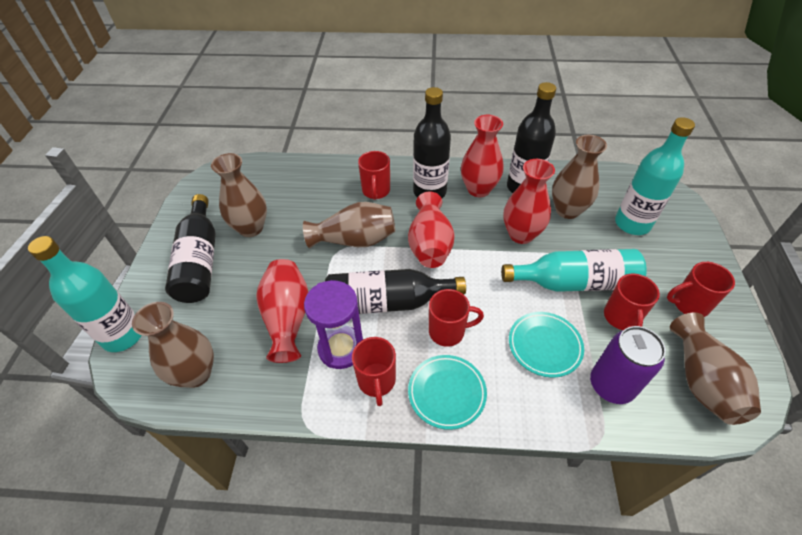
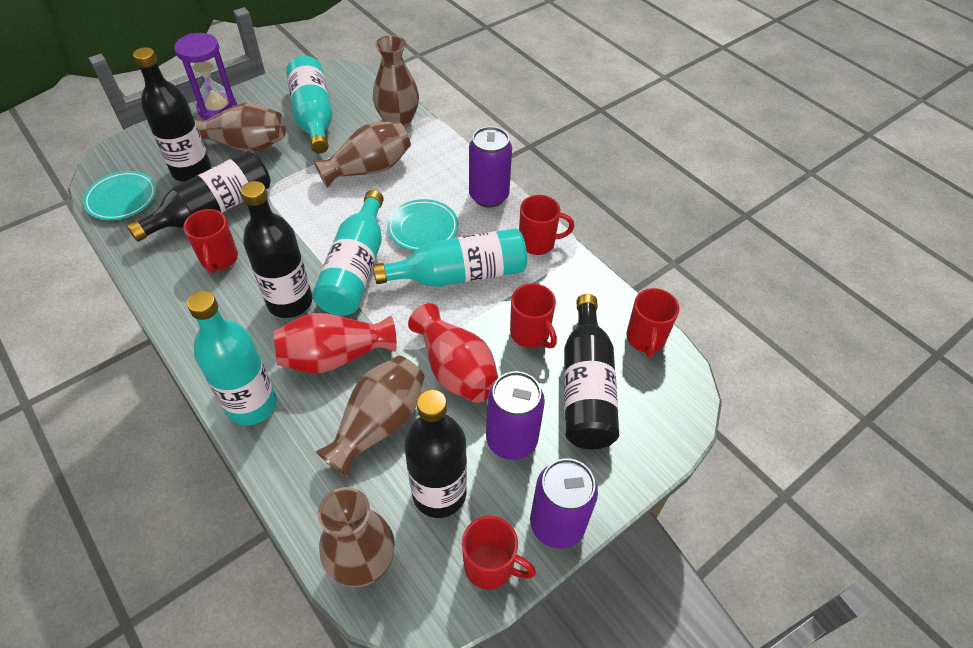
black bottle: 4 -> 5
purple can: 1 -> 3
red vase: 4 -> 2
turquoise bottle: 3 -> 4

